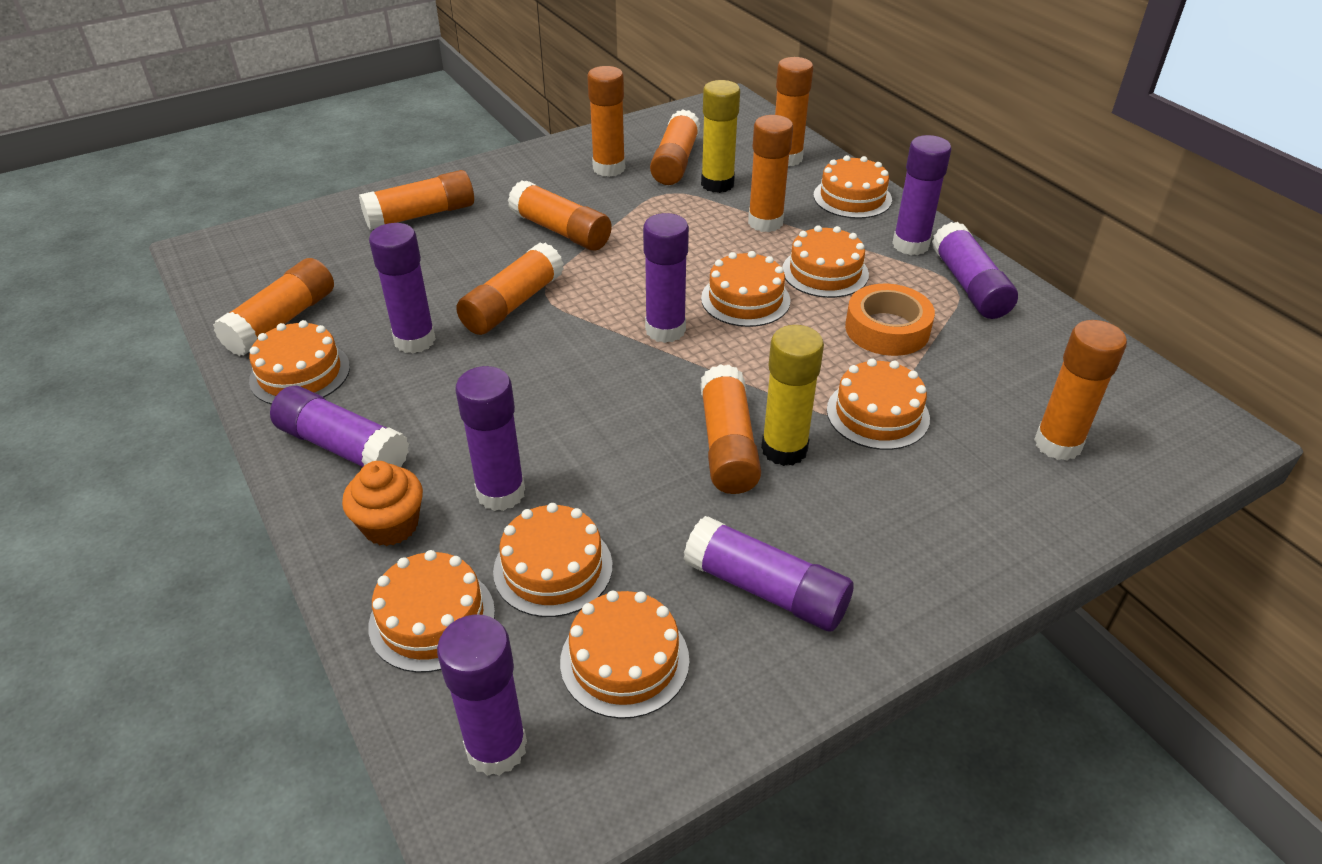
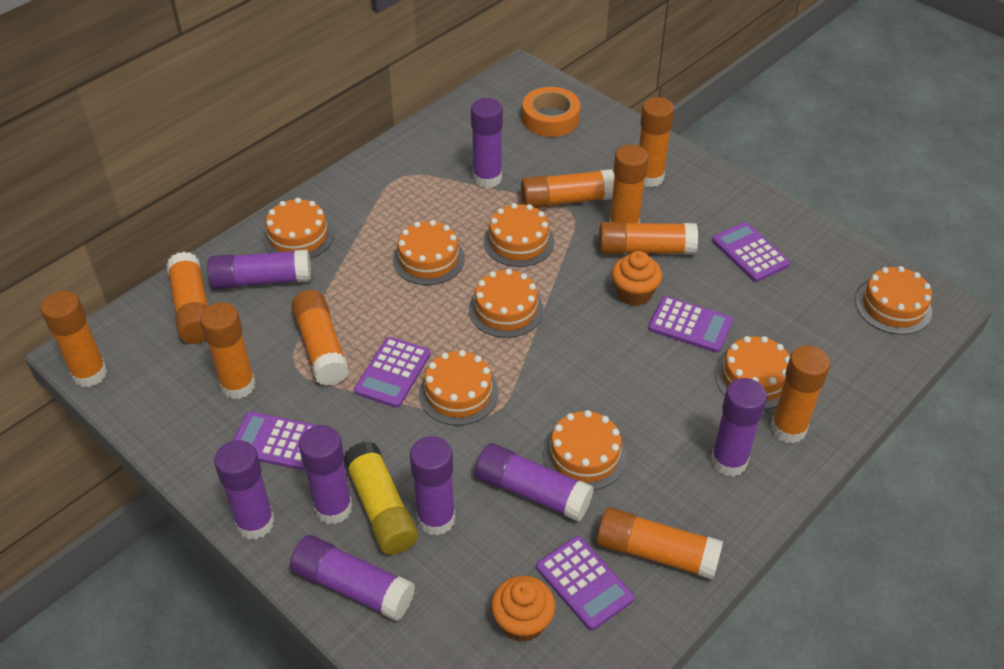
orange cupcake: 1 -> 2
purple calculator: 0 -> 5
yellow glue stick: 2 -> 1

